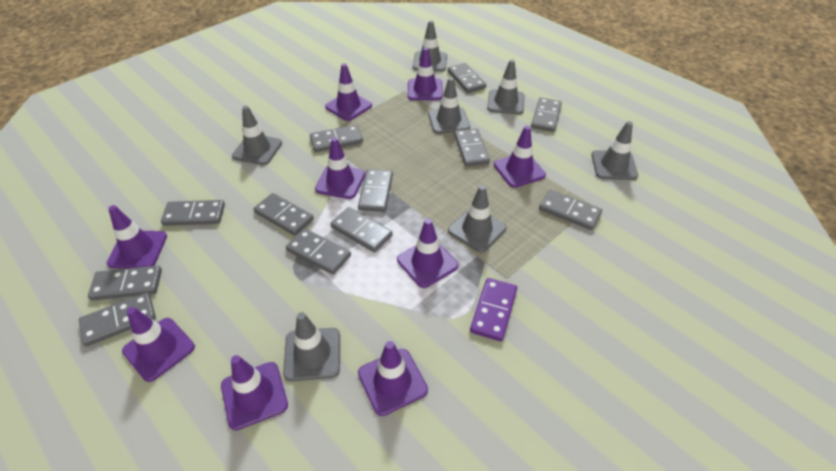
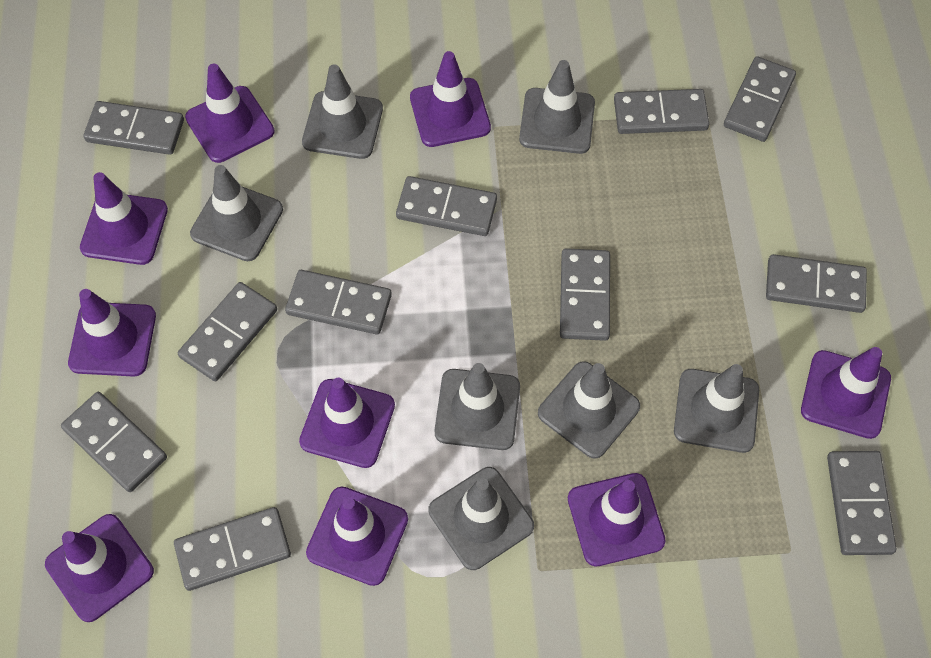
grey domino: 12 -> 11
purple domino: 1 -> 0

